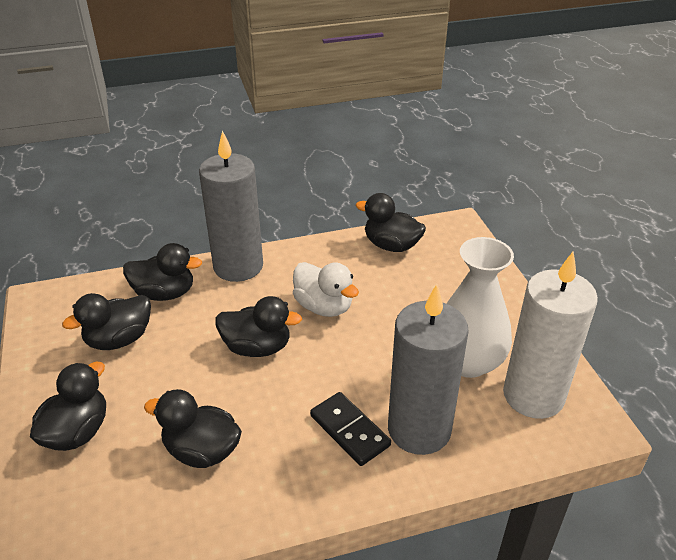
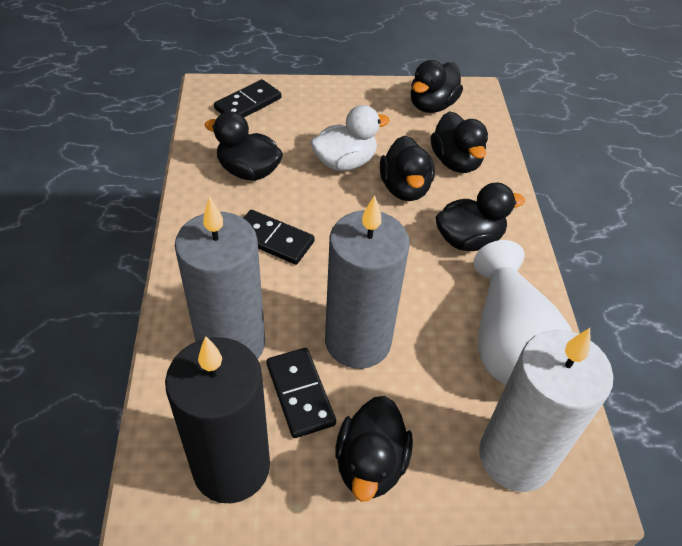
black candle: 0 -> 1
black domino: 1 -> 3

